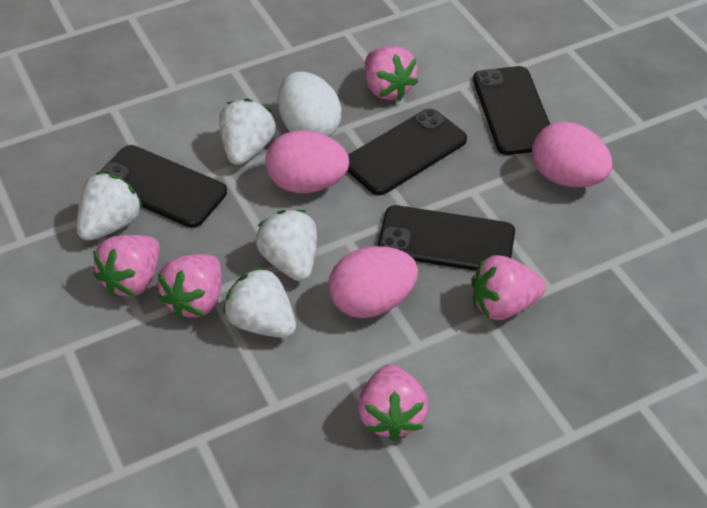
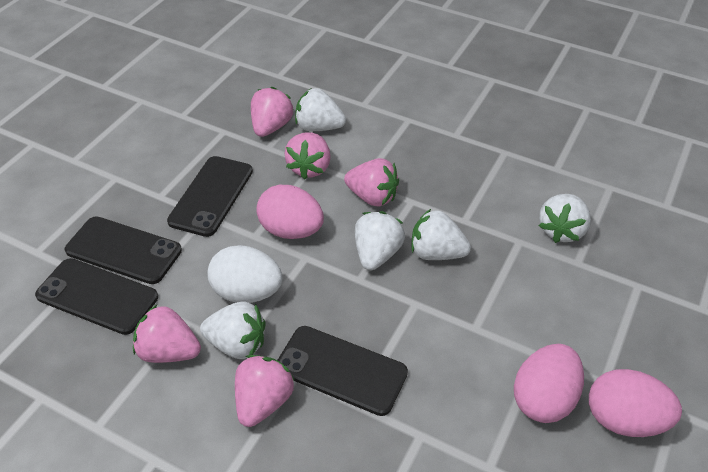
white strawberry: 4 -> 5

